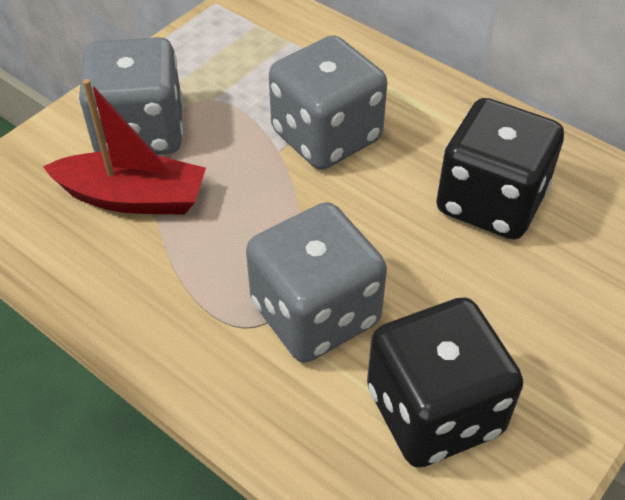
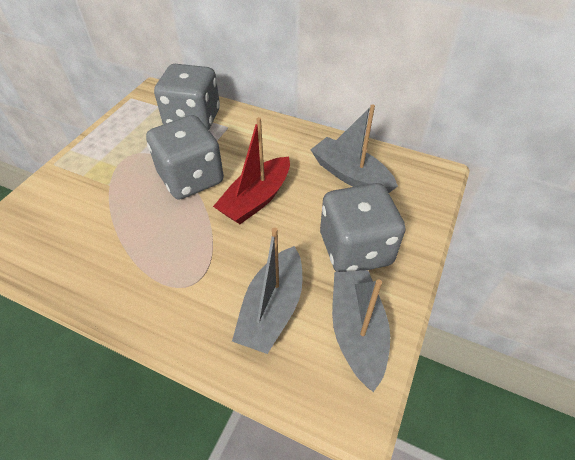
black dice: 2 -> 0
grey boat: 0 -> 3

